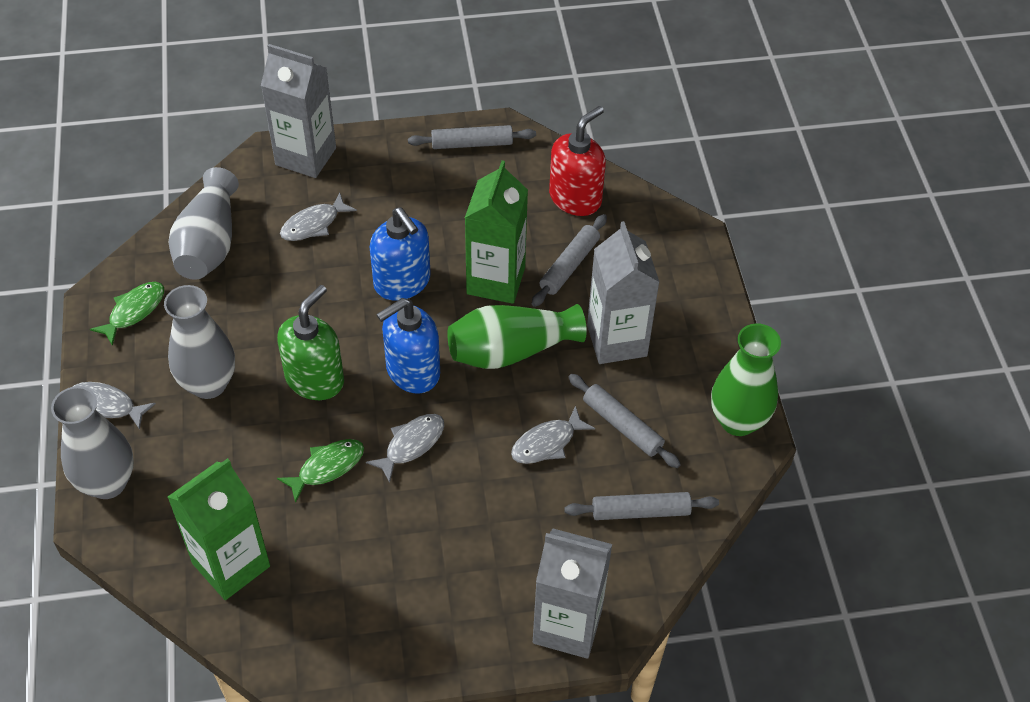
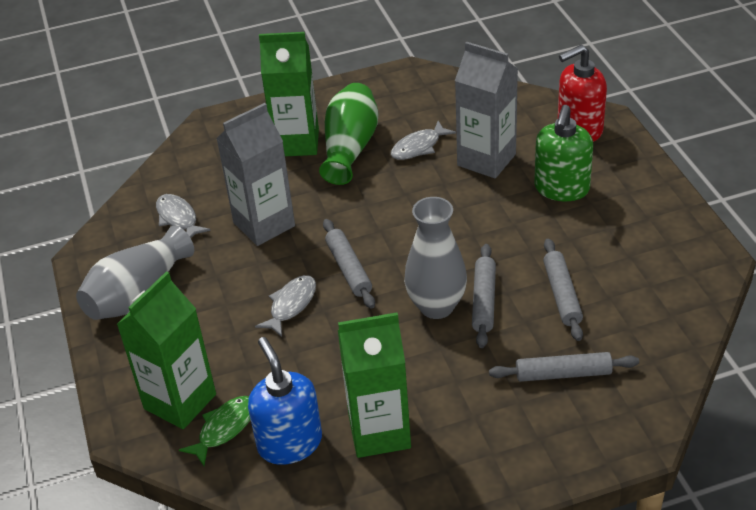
blue soap dispenser: 2 -> 1
green carton: 2 -> 3
green fish: 2 -> 1
green vase: 2 -> 1
grey carton: 3 -> 2
grey fish: 4 -> 3
grey vase: 3 -> 2

